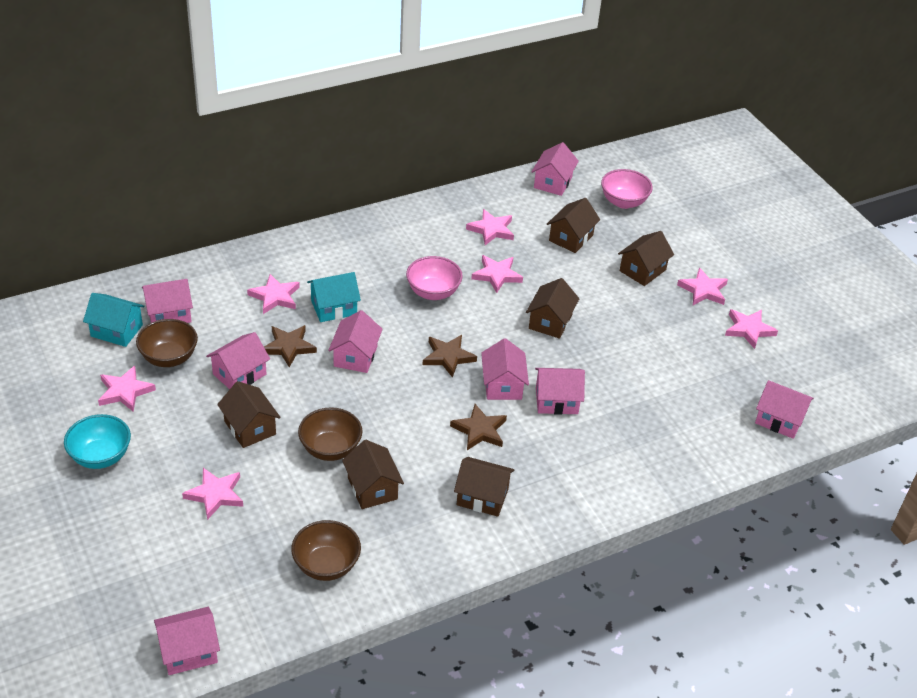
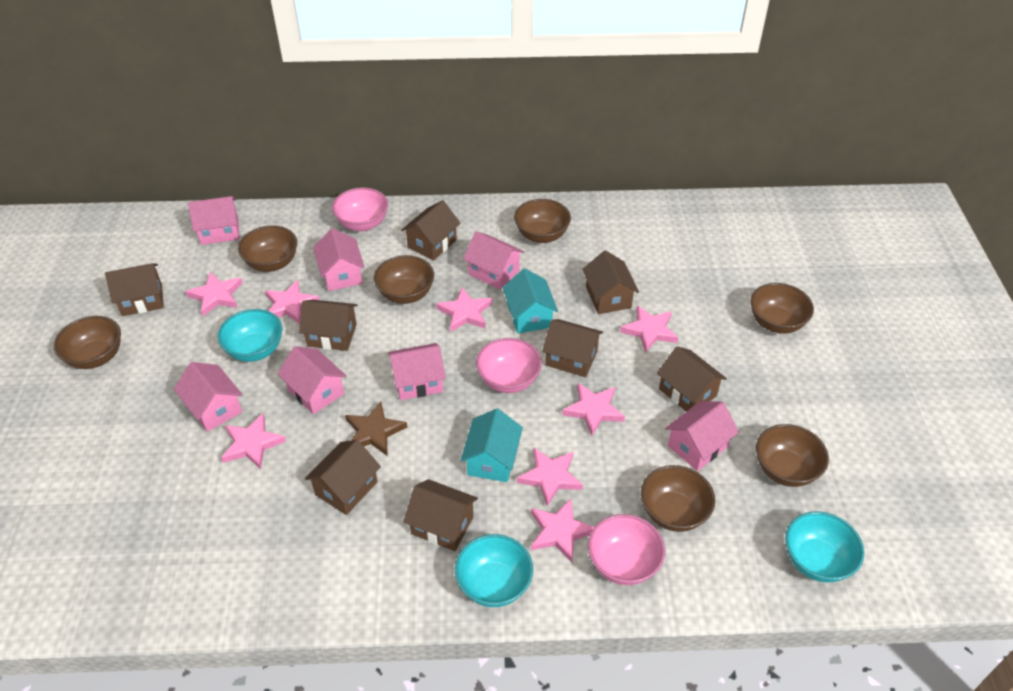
brown bowl: 3 -> 7
brown house: 6 -> 8
brown star: 3 -> 1
pink bowl: 2 -> 3
pink house: 8 -> 7
pink star: 7 -> 8
turquoise bowl: 1 -> 3

